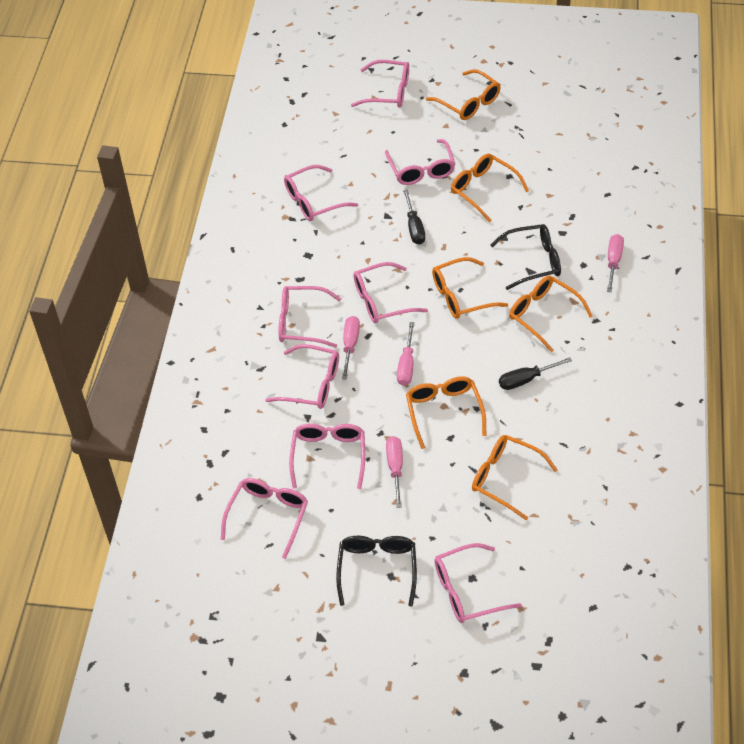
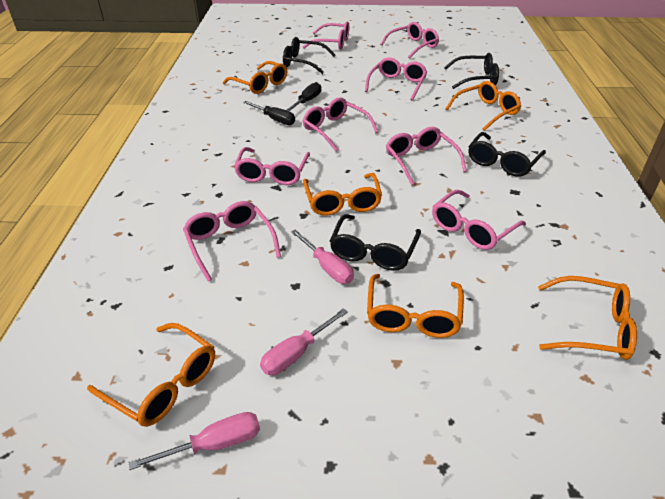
black glasses: 2 -> 4
pink glasses: 9 -> 8
pink screwdriver: 4 -> 3

